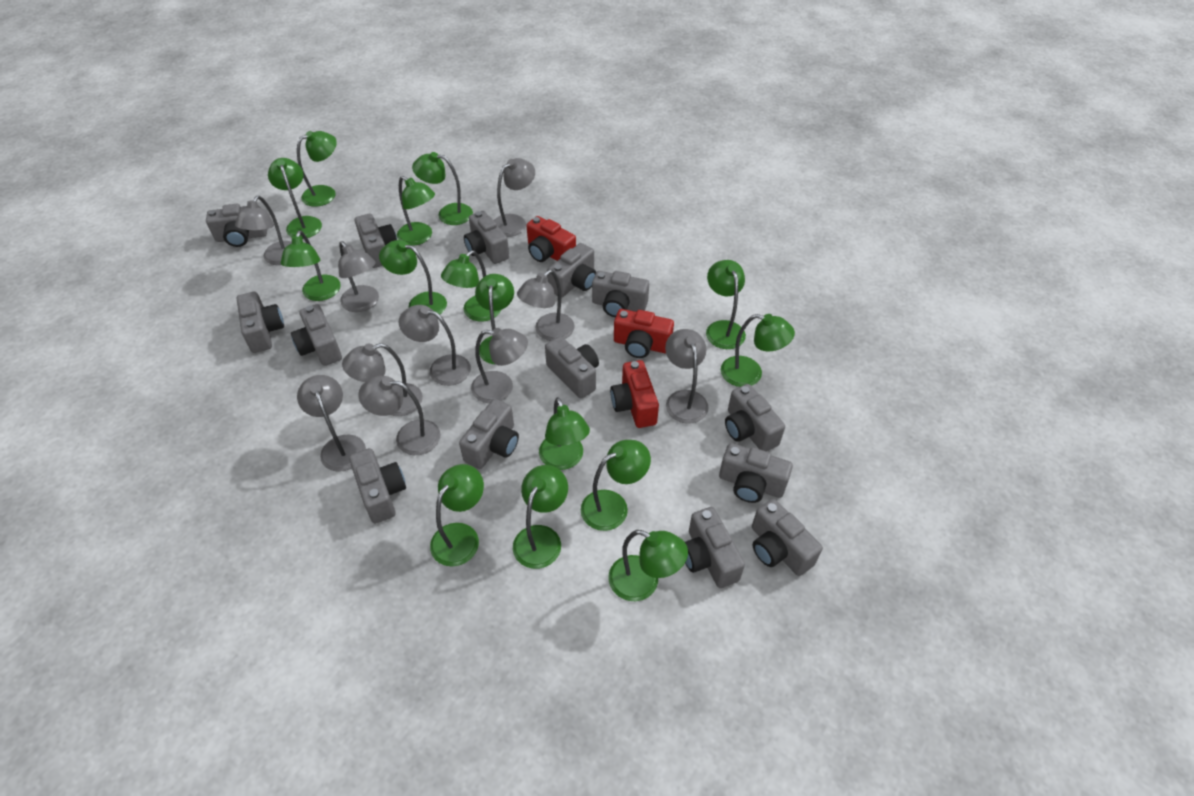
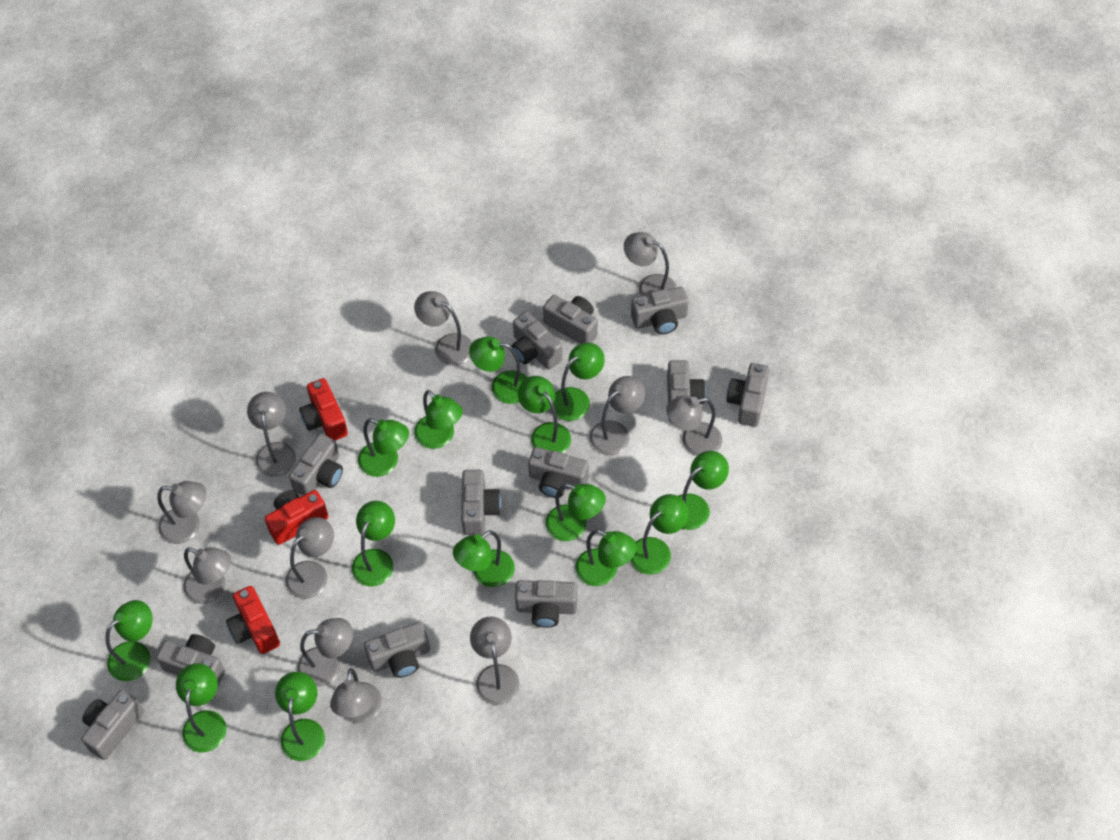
green lamp: 15 -> 14
grey camera: 14 -> 12
grey lamp: 10 -> 11

